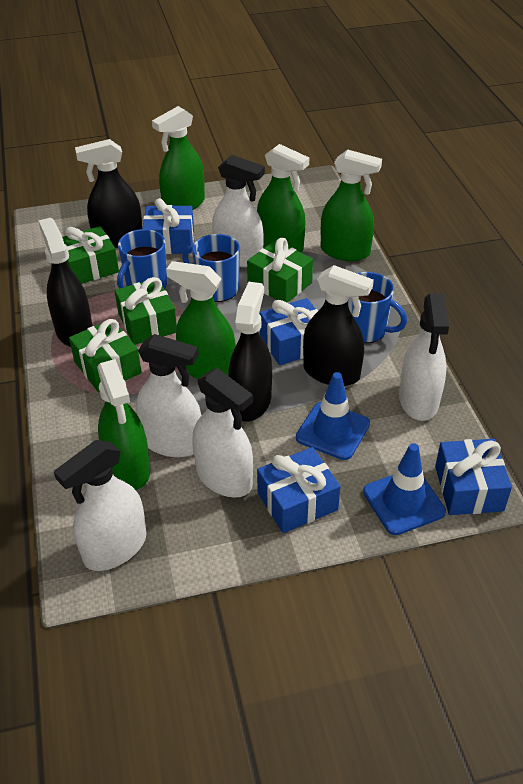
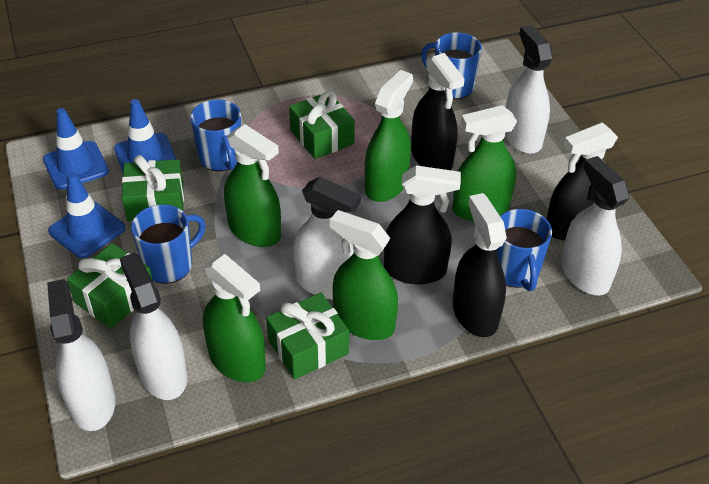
blue gift: 4 -> 0
blue mug: 3 -> 4
blue traffic cone: 2 -> 3

